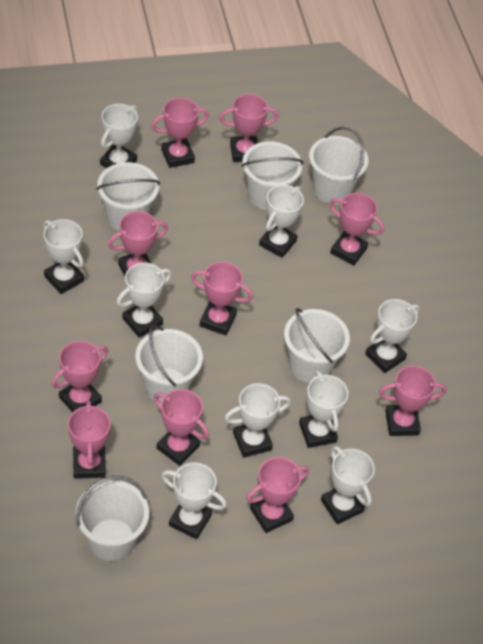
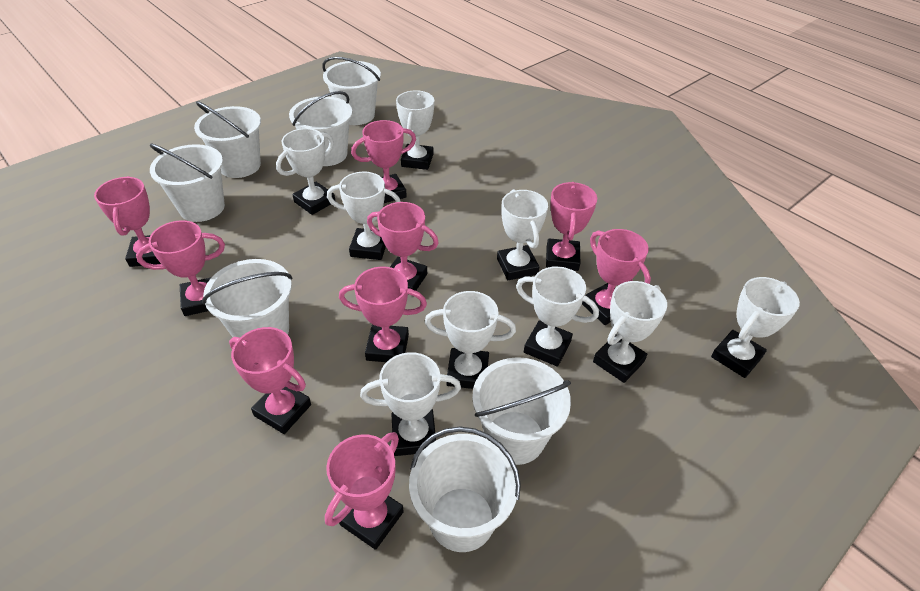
pink trophy: 10 -> 9
white bucket: 6 -> 7

